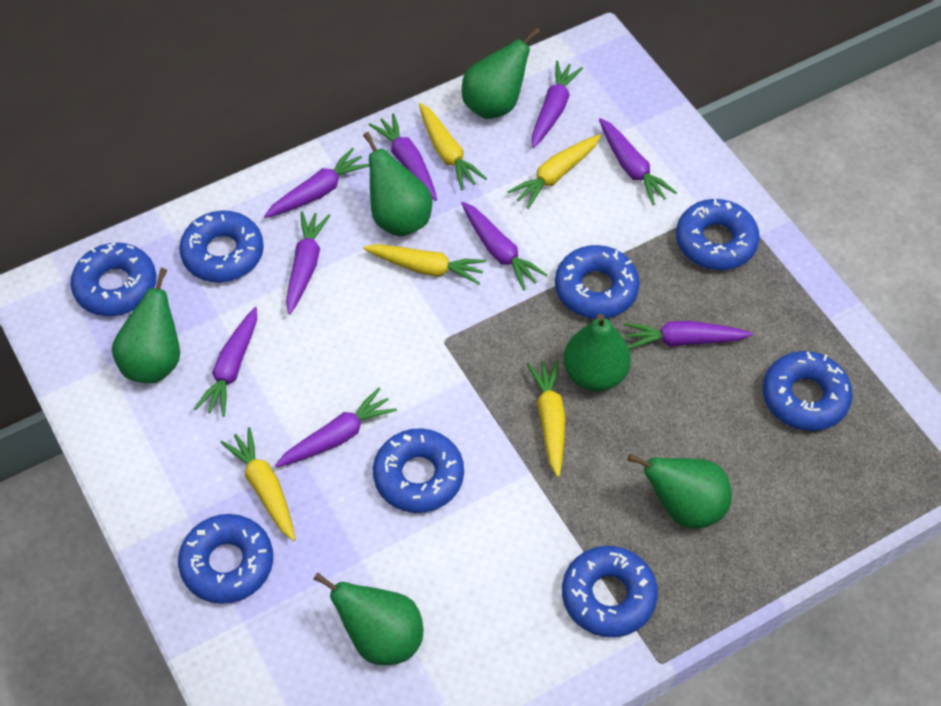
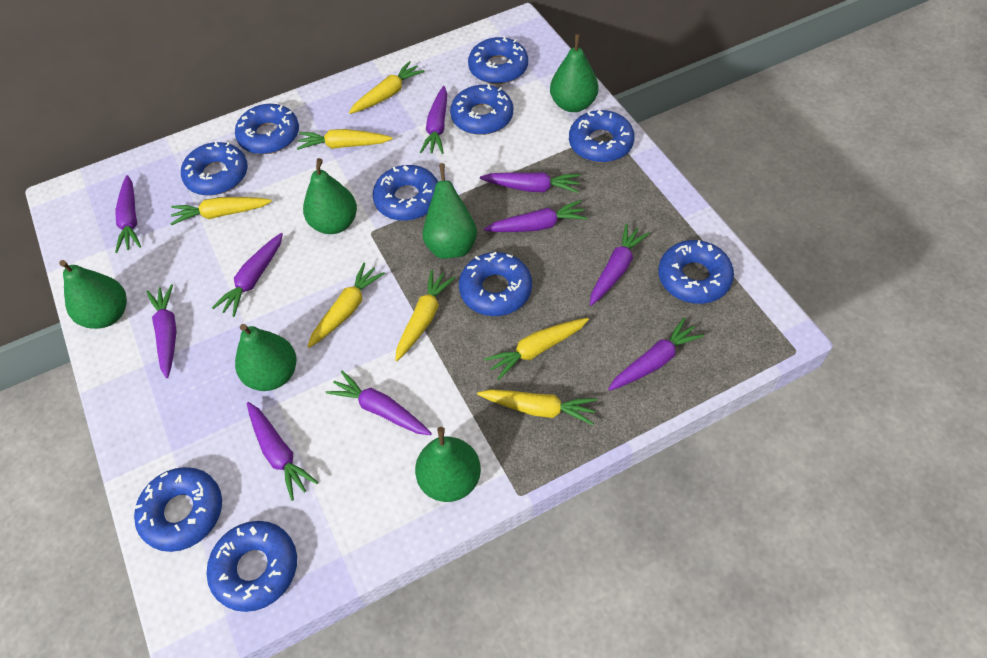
blue donut: 8 -> 10
purple carrot: 9 -> 10
yellow carrot: 5 -> 7

